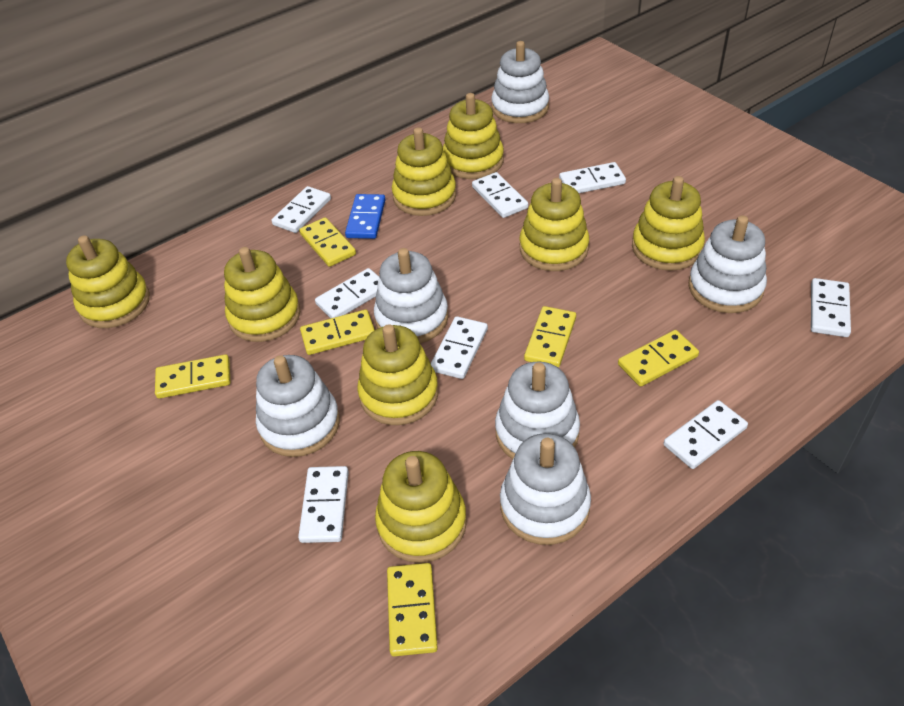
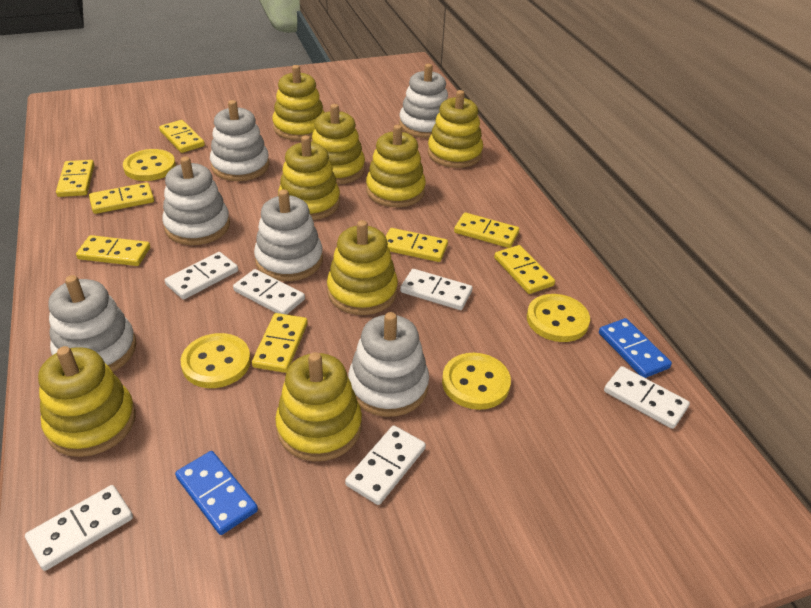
blue domino: 1 -> 2
white domino: 8 -> 6
yellow button: 0 -> 4
yellow domino: 6 -> 8

